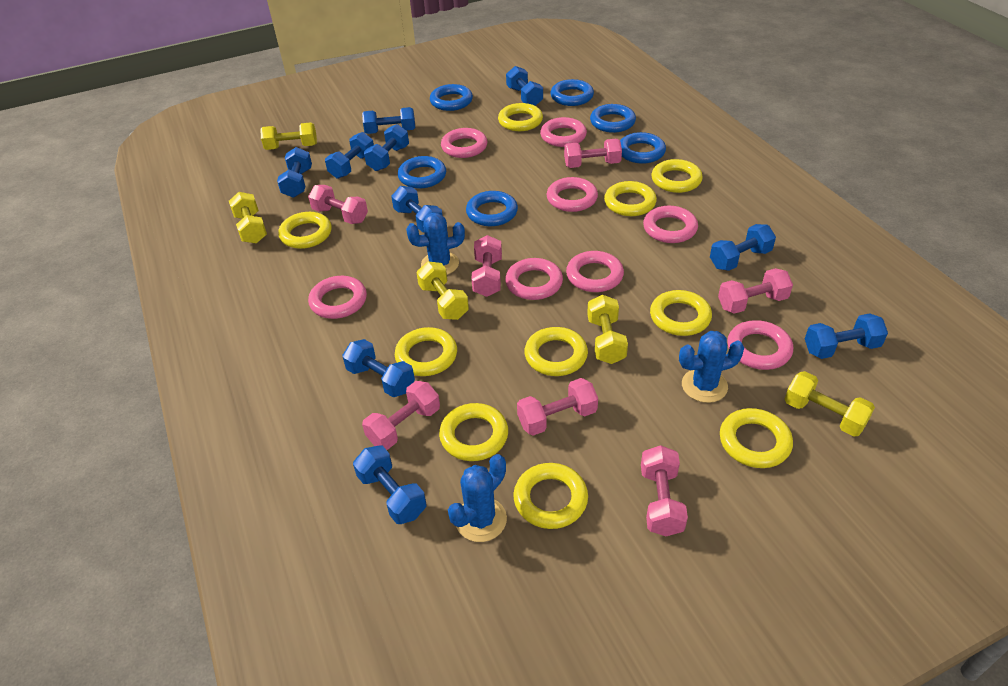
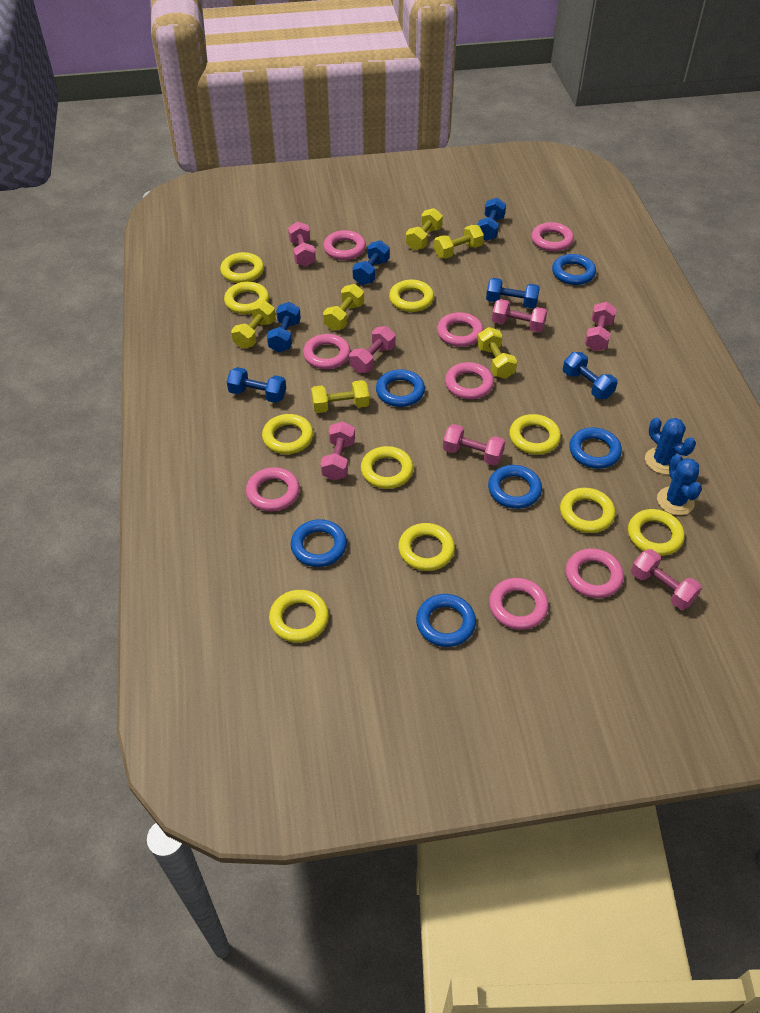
blue cactus: 3 -> 2
blue dumbbell: 10 -> 6
yellow dumbbell: 5 -> 6

